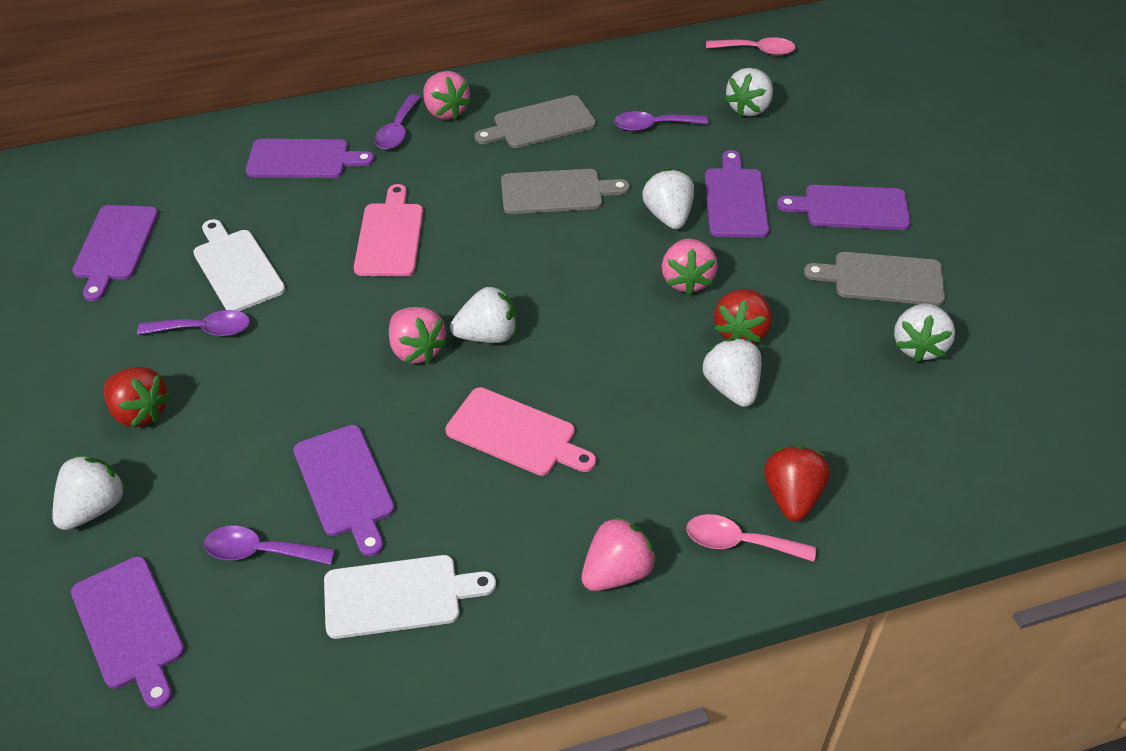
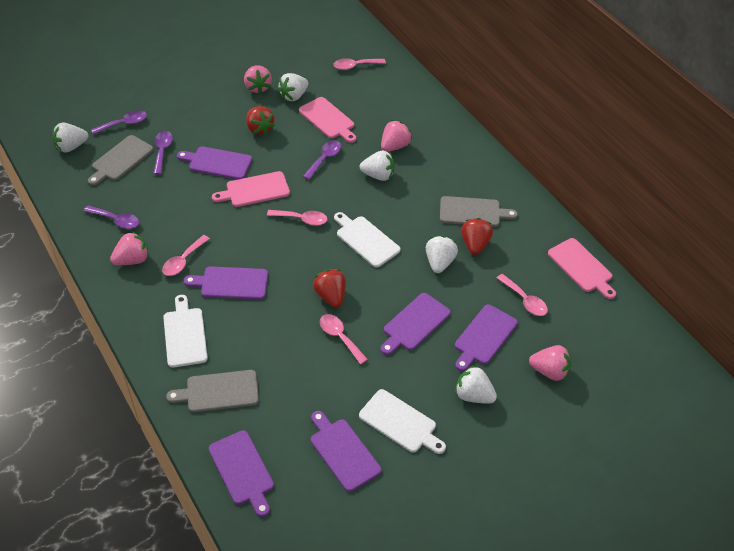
pink cutting board: 2 -> 3
pink spoon: 2 -> 5
white cutting board: 2 -> 3
white strawberry: 6 -> 5

